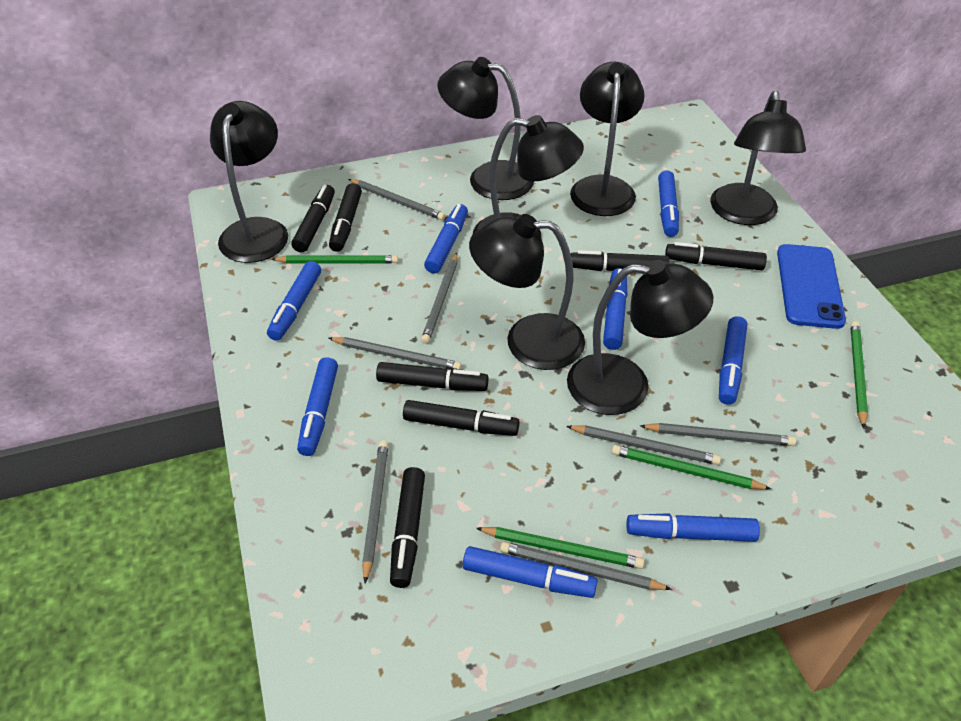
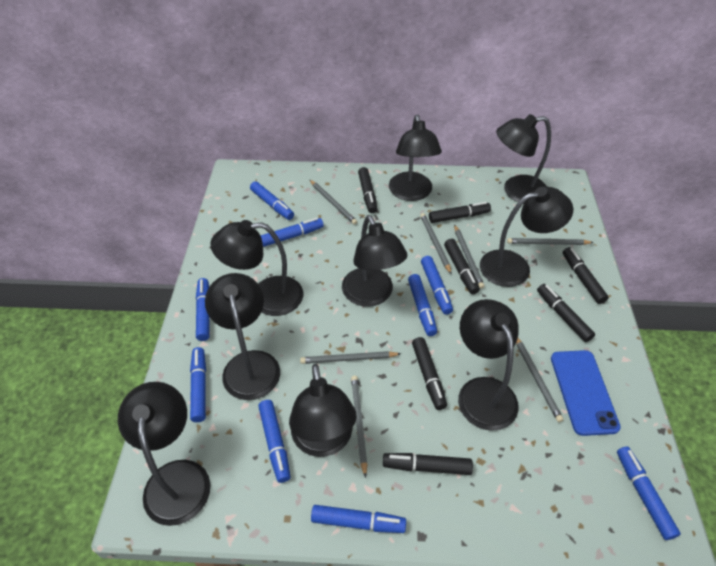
black lamp: 7 -> 9
blue marker: 8 -> 9
green pencil: 4 -> 0

